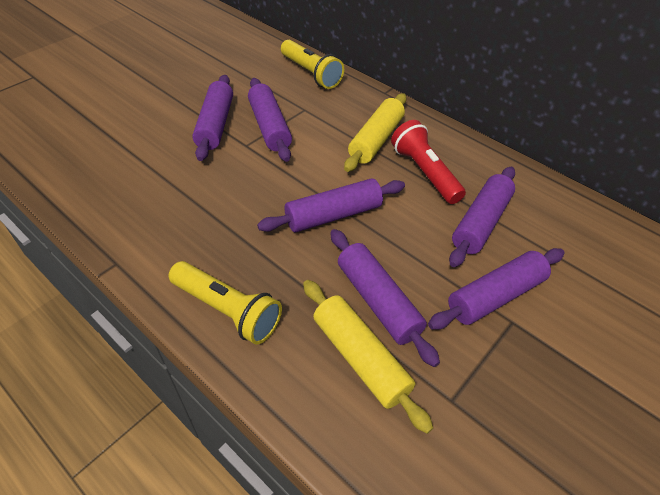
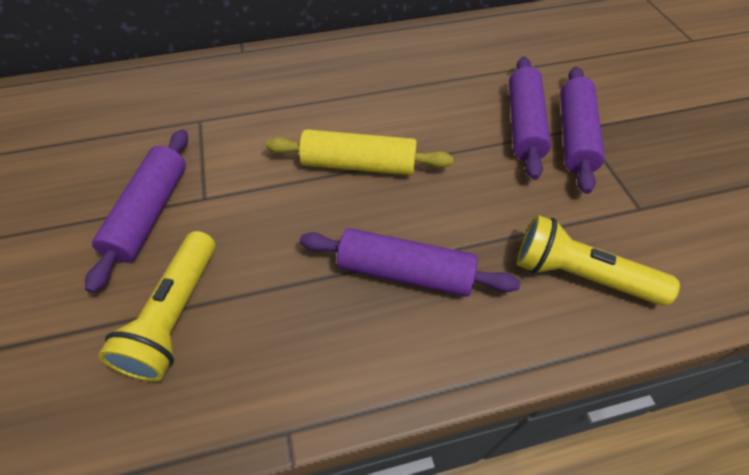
purple rolling pin: 6 -> 4
red flashlight: 1 -> 0
yellow rolling pin: 2 -> 1

